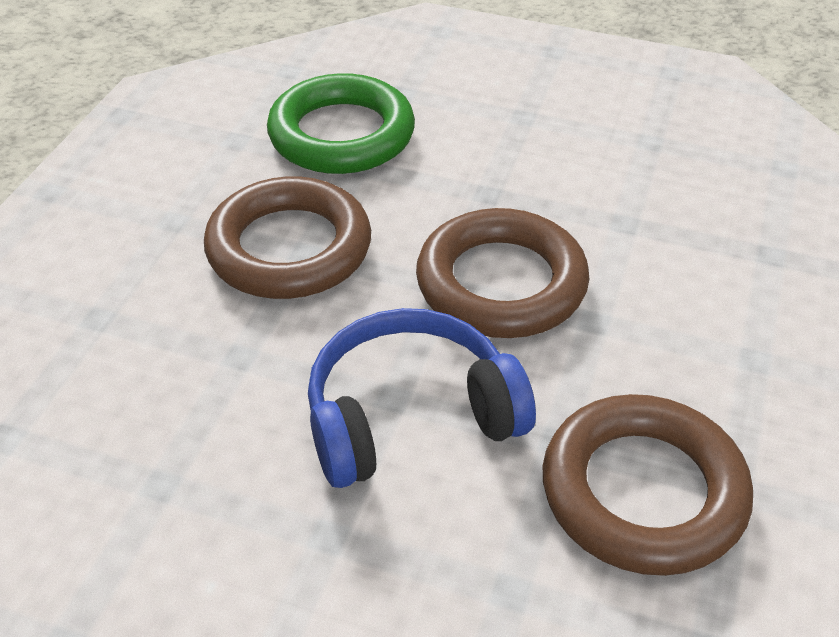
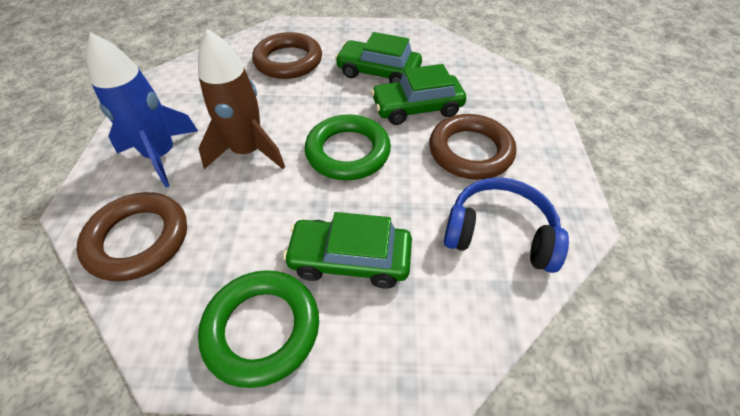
blue rocket: 0 -> 1
brown rocket: 0 -> 1
green car: 0 -> 3
green ring: 1 -> 2

